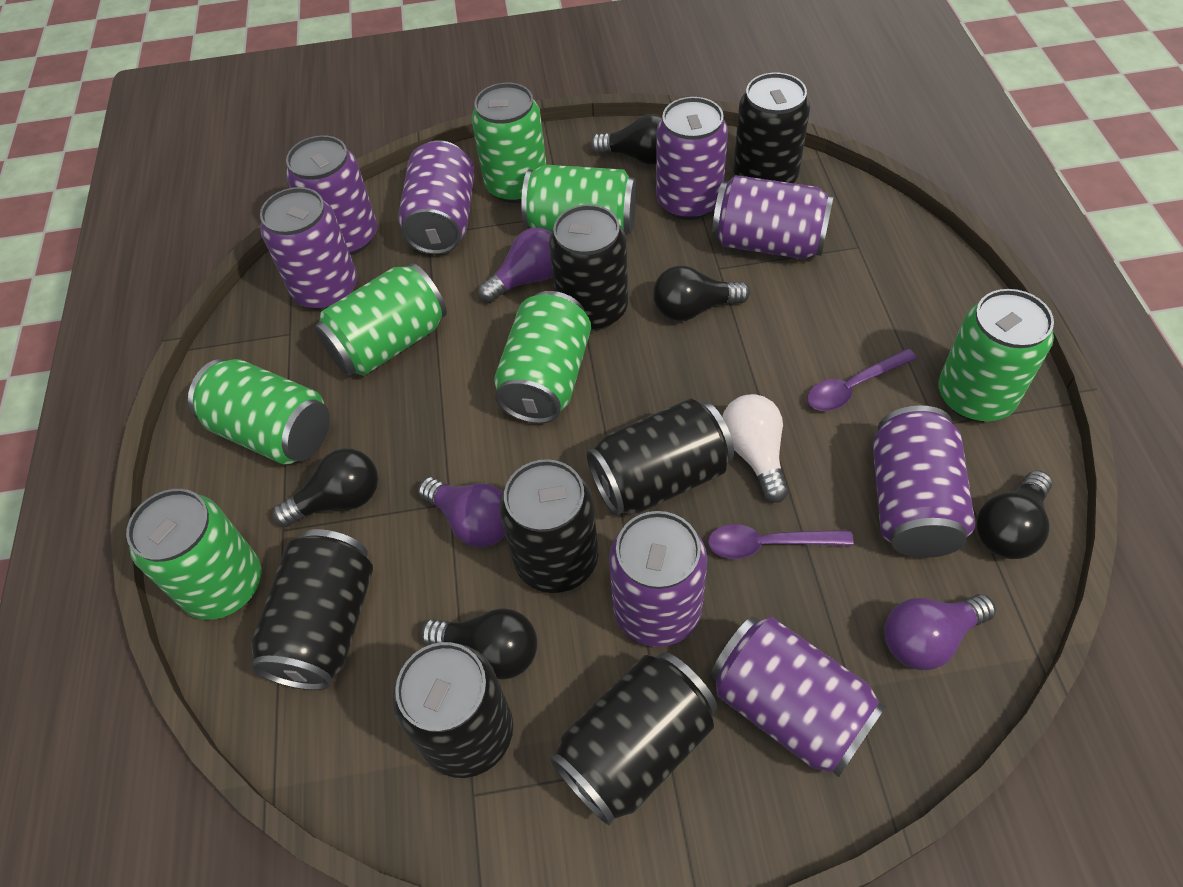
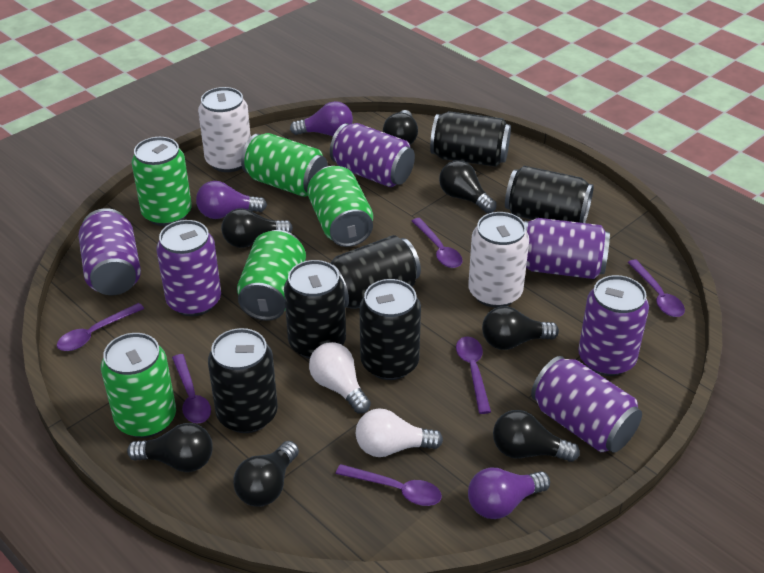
black can: 7 -> 6
black light bulb: 5 -> 7
green can: 7 -> 5
purple can: 8 -> 6
purple spoon: 2 -> 6
white can: 0 -> 2
white light bulb: 1 -> 2

